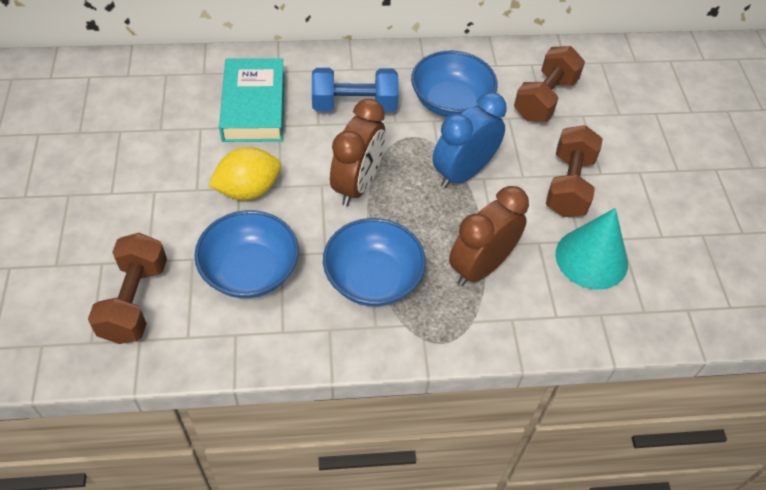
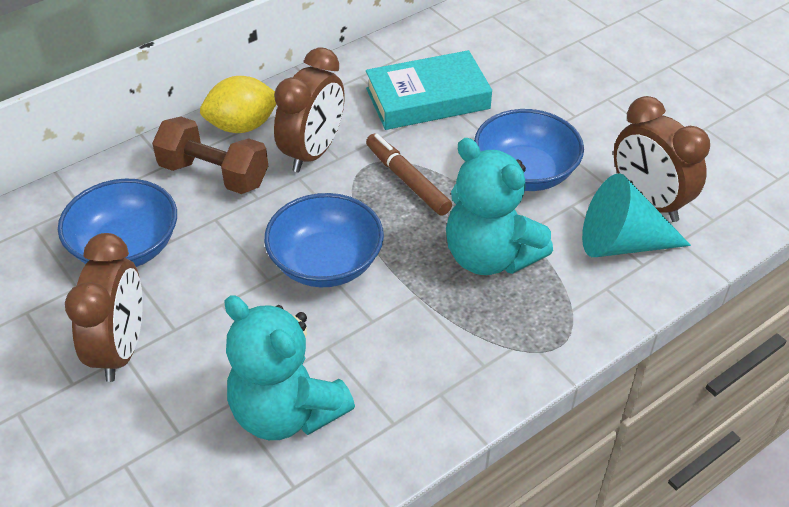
blue clock: 1 -> 0
blue dumbbell: 1 -> 0
brown clock: 2 -> 3
brown dumbbell: 3 -> 1
brown marker: 0 -> 1
turquoise teddy bear: 0 -> 2

